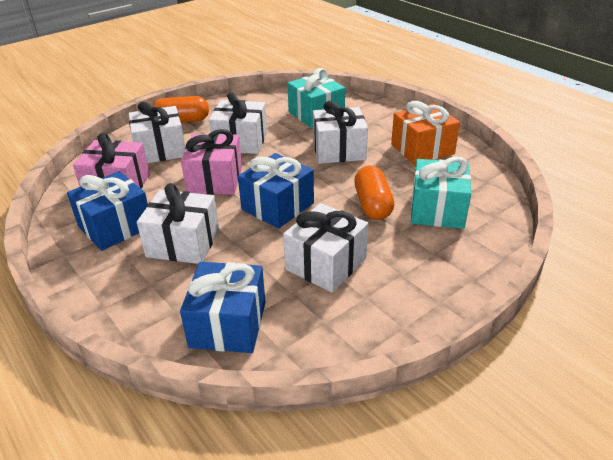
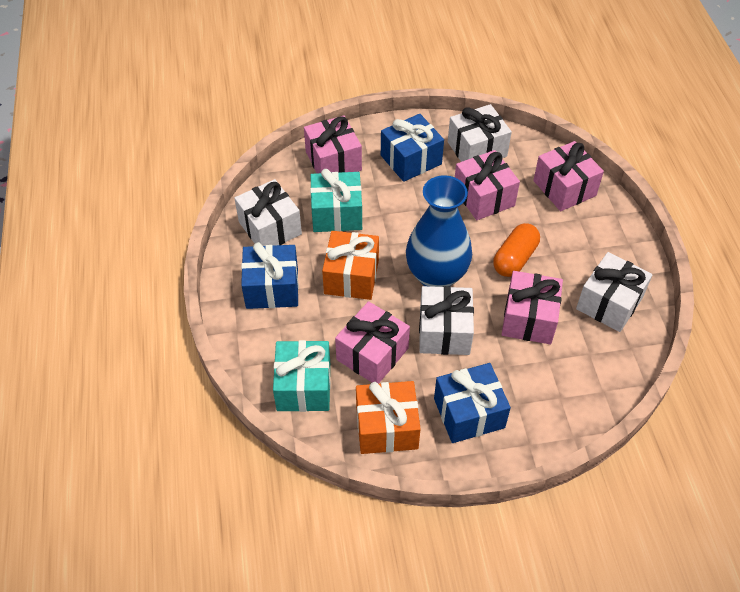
blue vase: 0 -> 1
orange capsule: 2 -> 1
orange gift: 1 -> 2
pink gift: 2 -> 5
white gift: 5 -> 4

